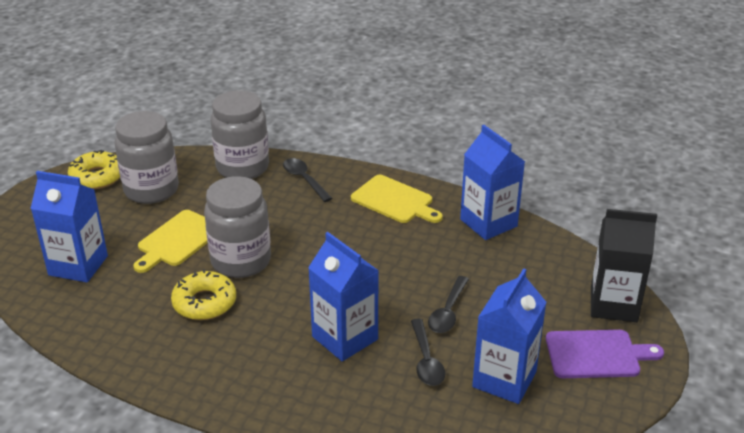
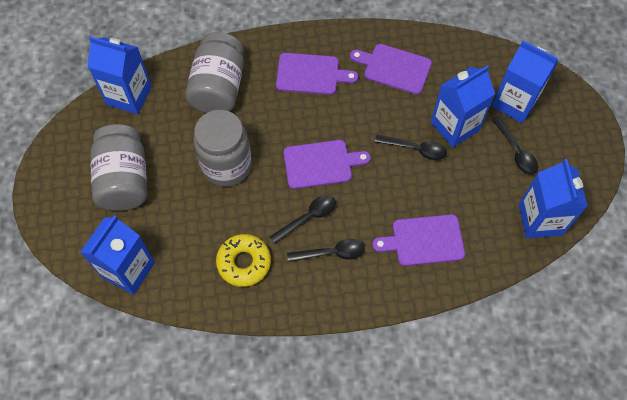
black carton: 1 -> 0
black spoon: 3 -> 4
blue carton: 4 -> 5
purple cutting board: 1 -> 4
yellow cutting board: 2 -> 0
yellow donut: 2 -> 1

